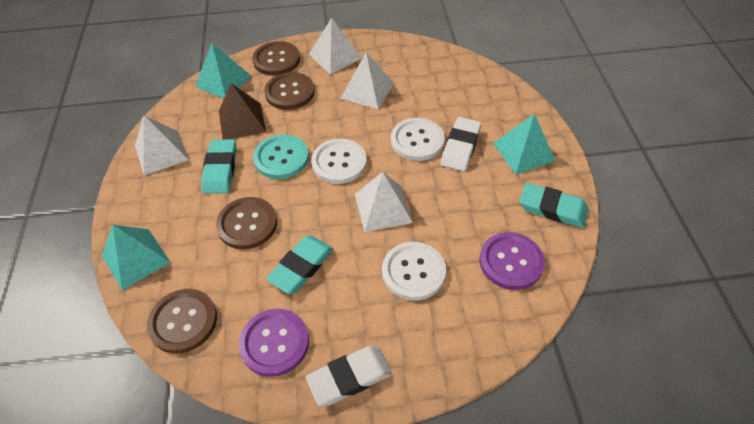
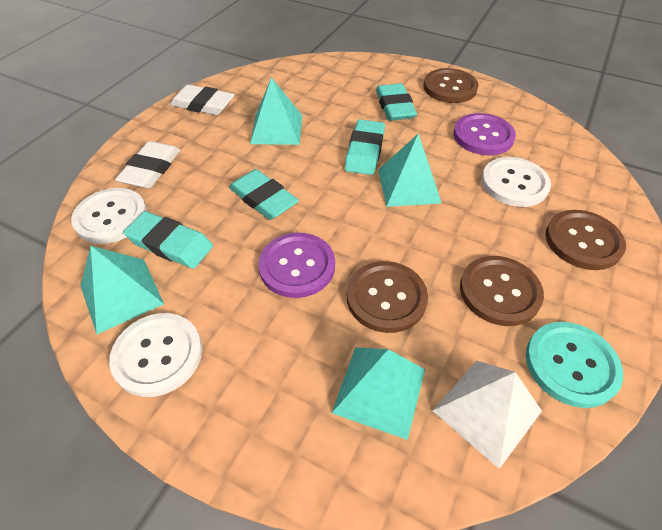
brown pyramid: 1 -> 0
turquoise eraser: 3 -> 4
turquoise pyramid: 3 -> 4
white pyramid: 4 -> 1

